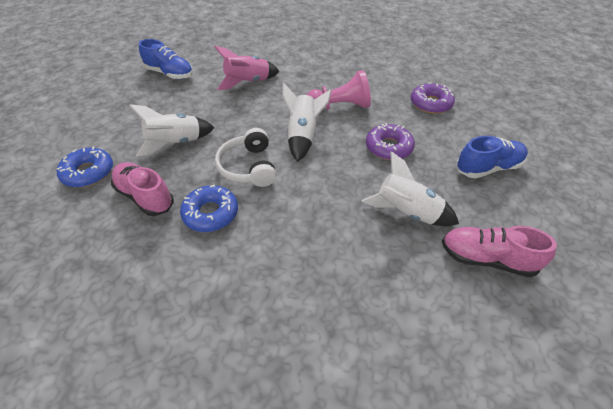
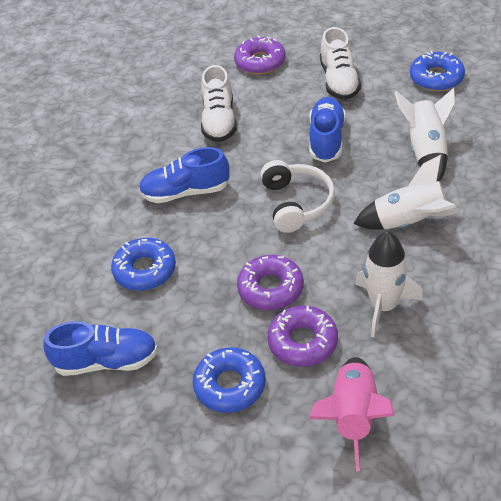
blue donut: 2 -> 3
blue shoe: 2 -> 3
pink pawn: 1 -> 0
pink shoe: 2 -> 0
purple donut: 2 -> 3
white shoe: 0 -> 2

